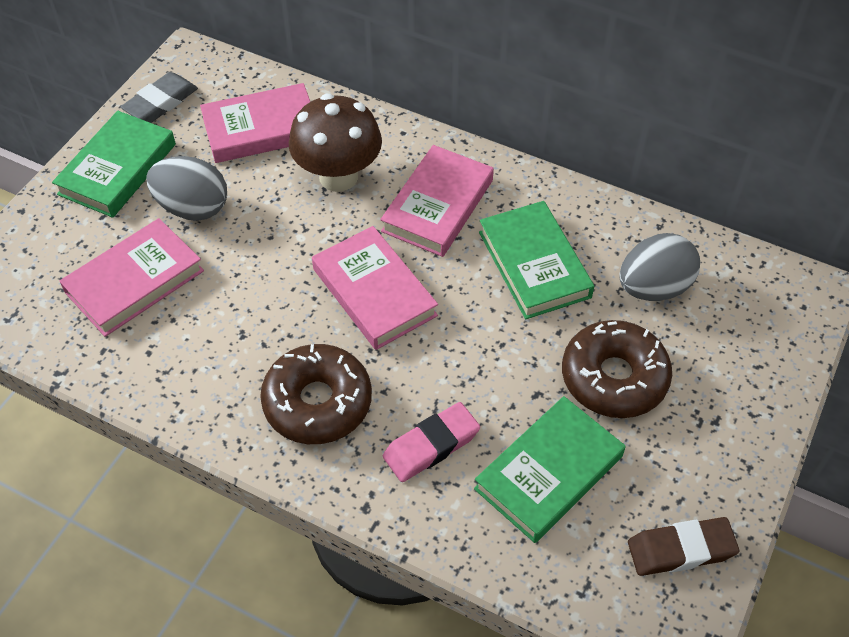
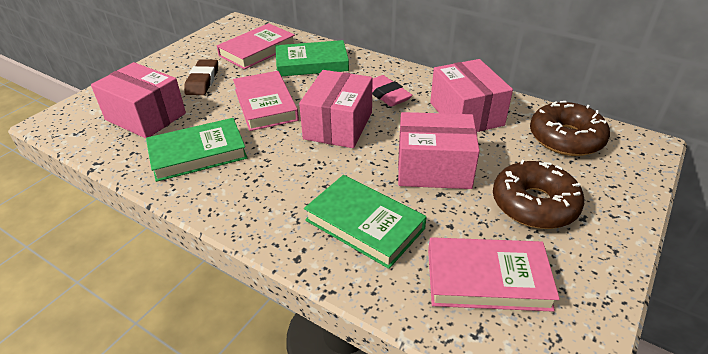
brown mushroom: 1 -> 0
grey egg: 2 -> 0
grey eraser: 1 -> 0
pink book: 4 -> 3
pink box: 0 -> 4

